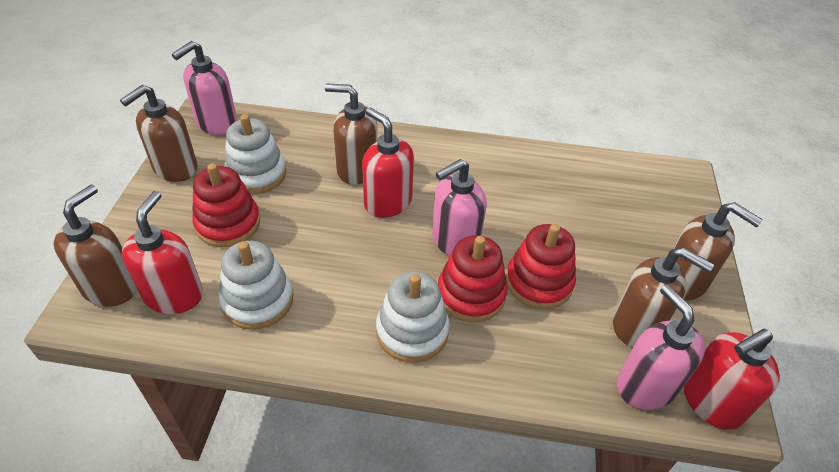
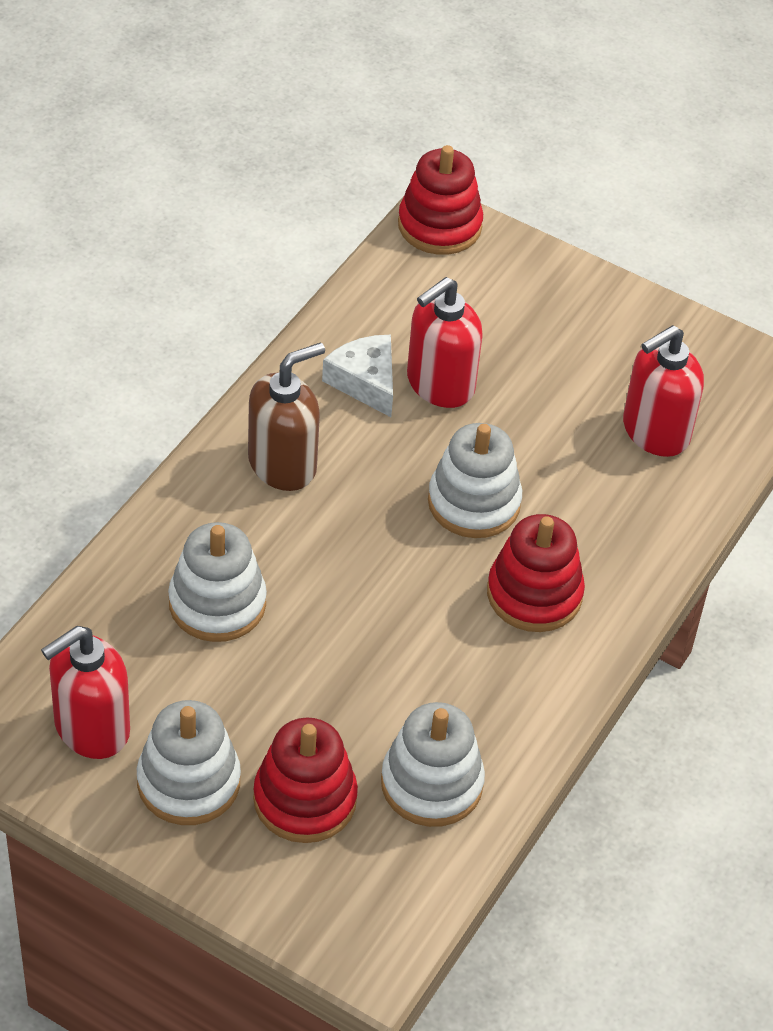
brown soap dispenser: 5 -> 1
pink soap dispenser: 3 -> 0
white cheese: 0 -> 1
white stacking toy: 3 -> 4

